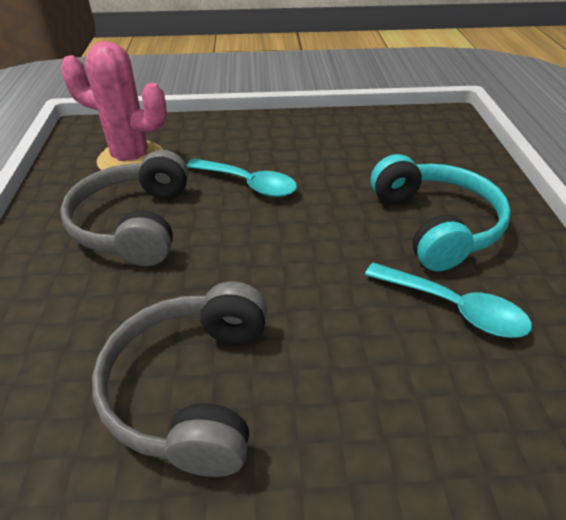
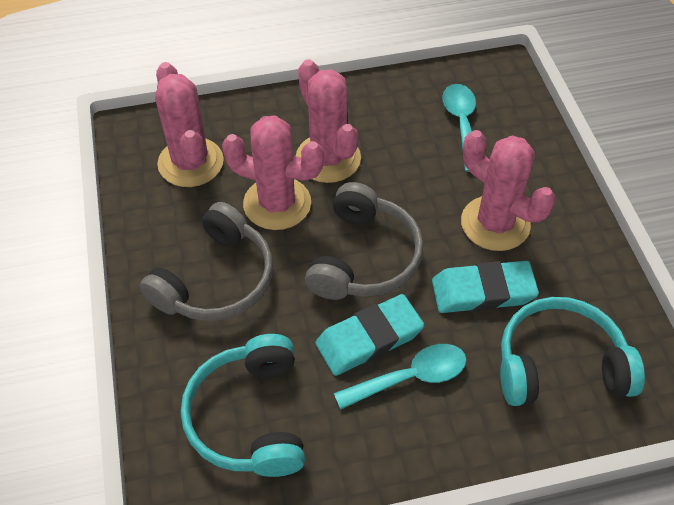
pink cactus: 1 -> 4
turquoise eraser: 0 -> 2
turquoise headphones: 1 -> 2

